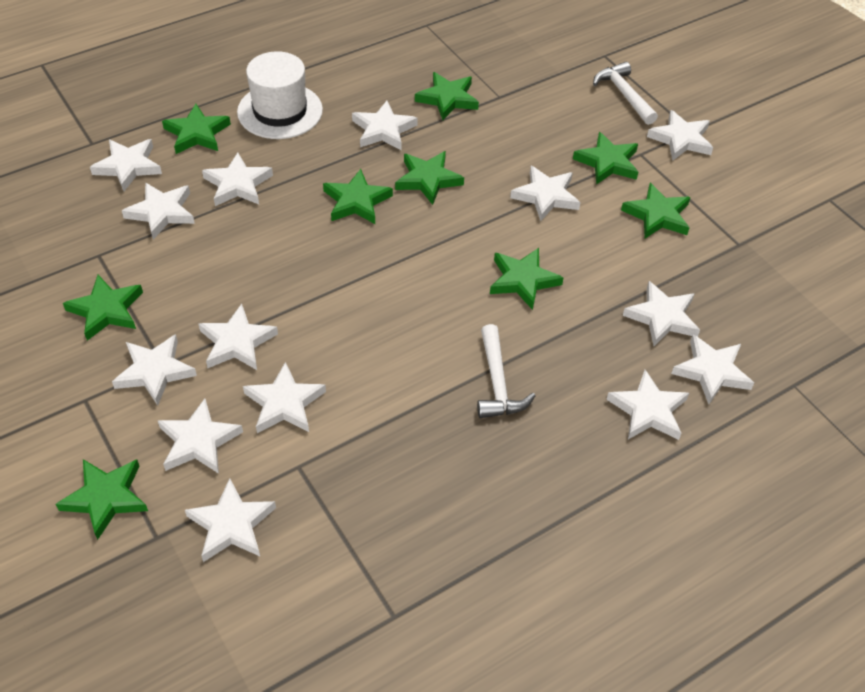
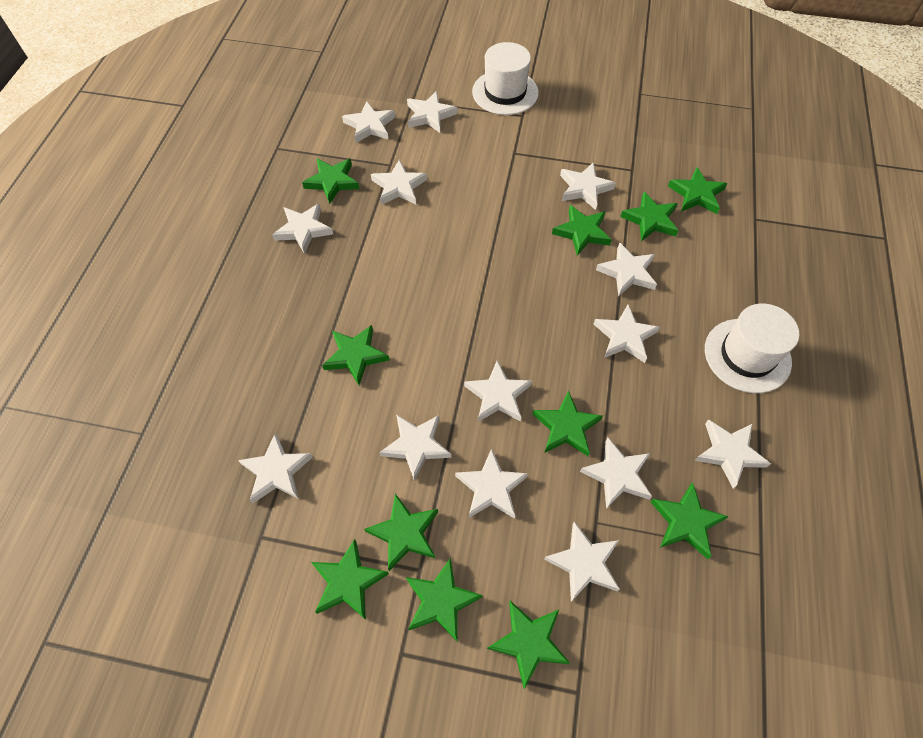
green star: 9 -> 11
white hammer: 2 -> 0
white hat: 1 -> 2

